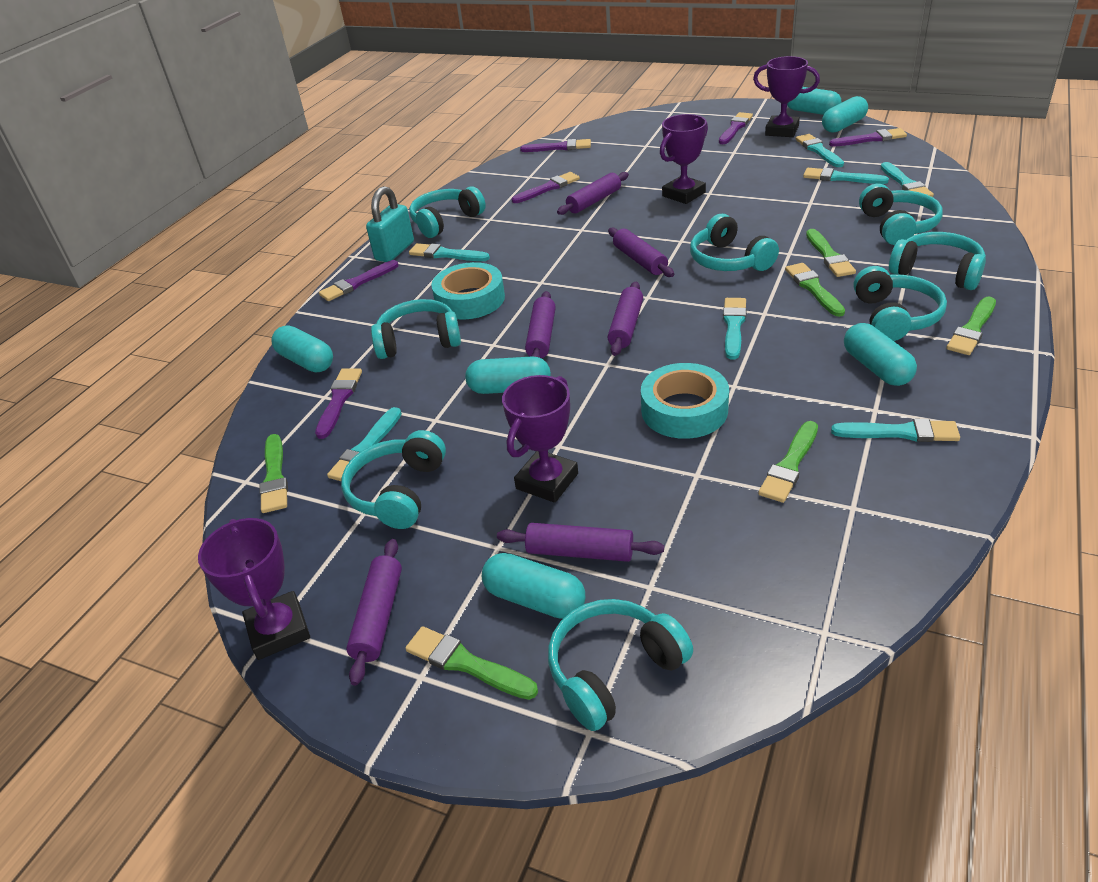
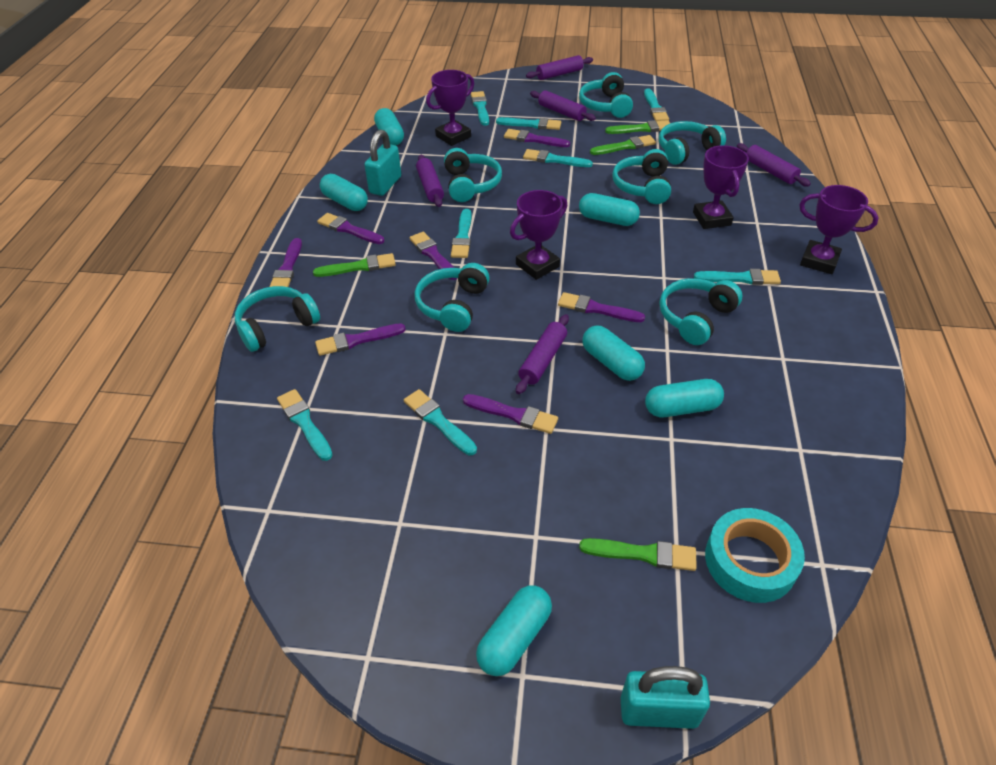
green brush: 6 -> 4
purple brush: 6 -> 7
purple rolling pin: 6 -> 5
turquoise brush: 7 -> 8
turquoise headphones: 8 -> 7
turquoise padlock: 1 -> 2
turquoise tape: 2 -> 1

